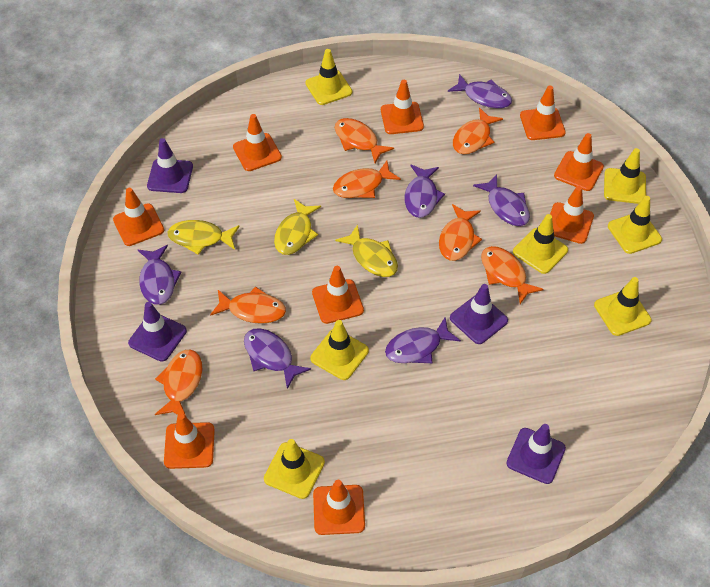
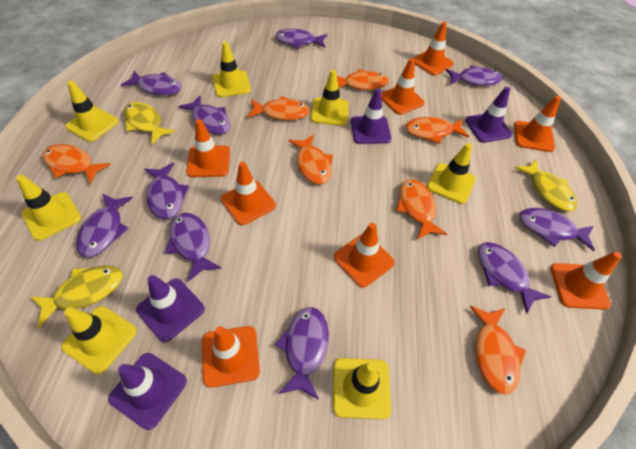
orange traffic cone: 9 -> 8
purple fish: 6 -> 10

